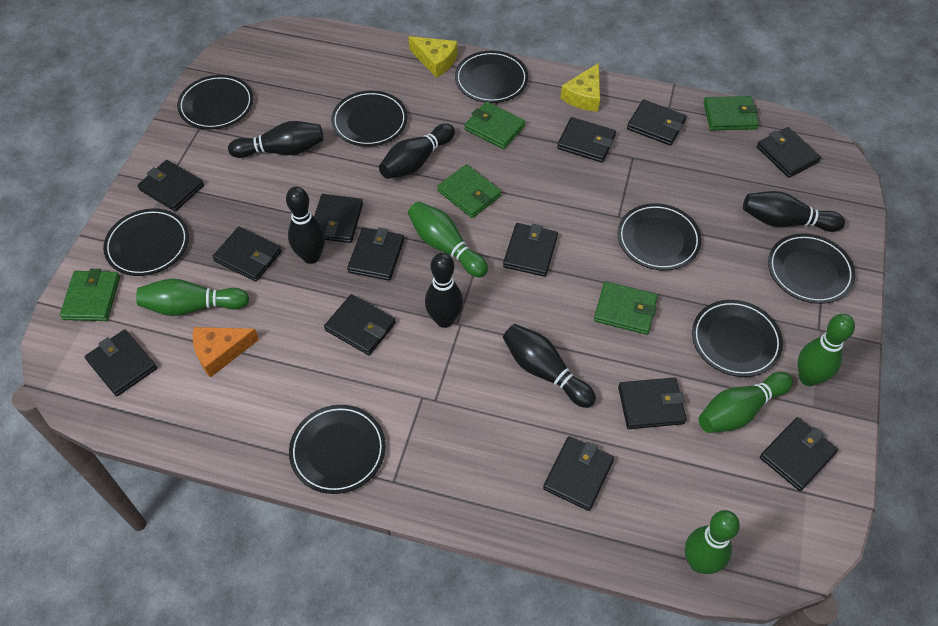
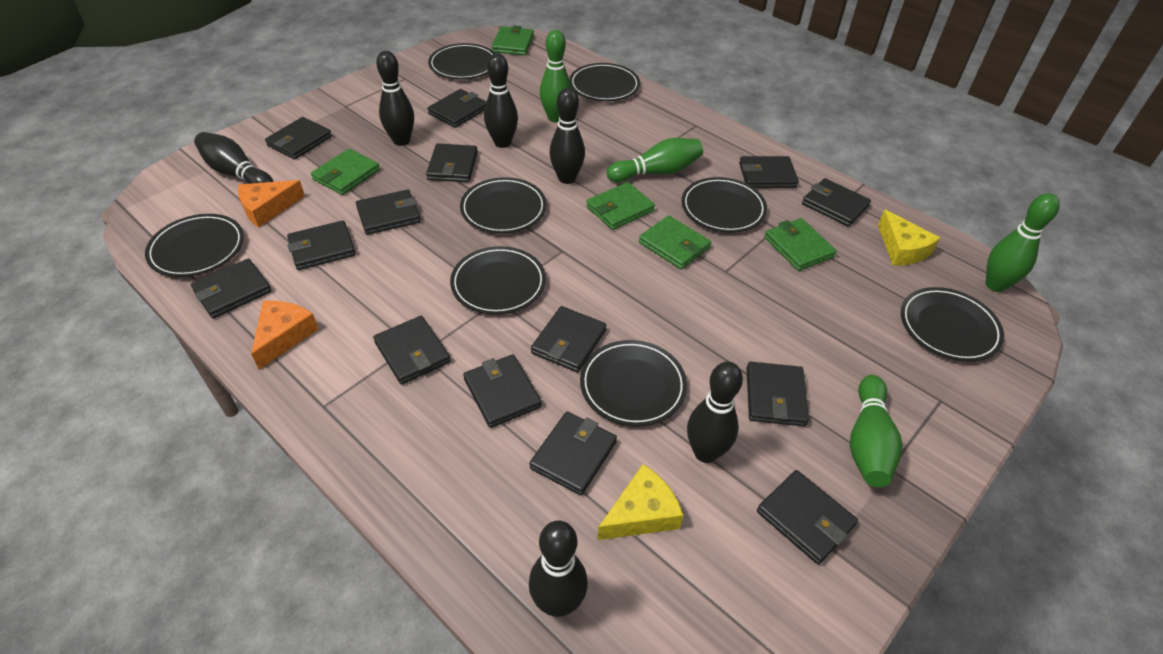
black wallet: 13 -> 14
green bowling pin: 5 -> 4
orange cheese: 1 -> 2

